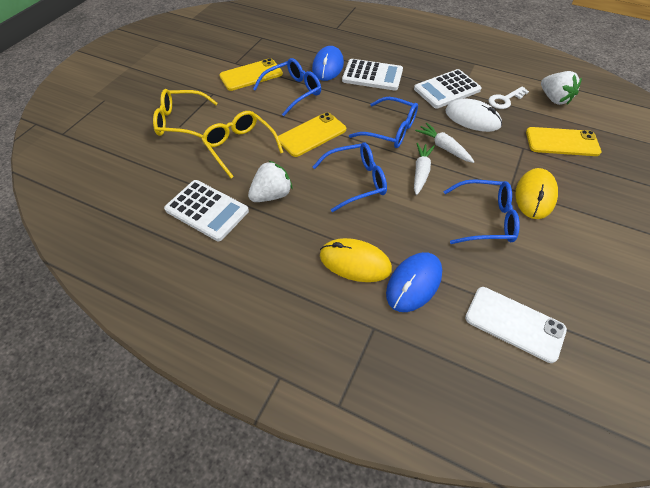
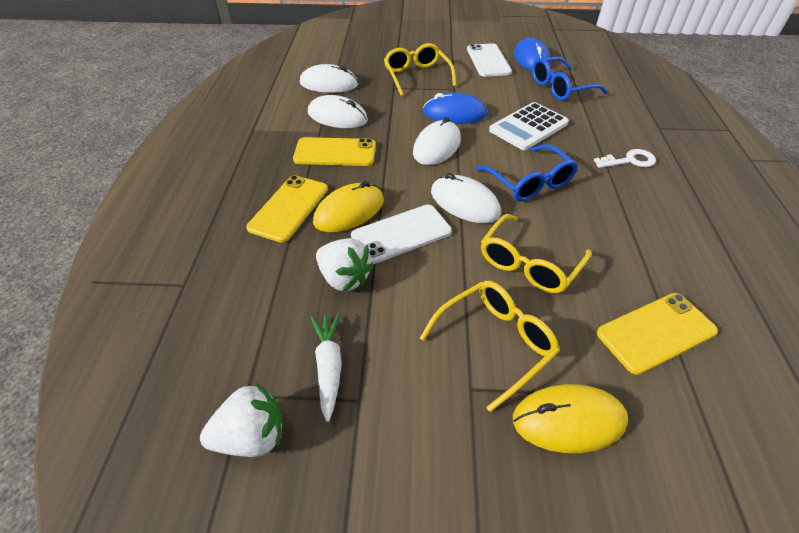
blue glasses: 4 -> 2
white calculator: 3 -> 1
white carrot: 2 -> 1
white mouse: 1 -> 4
white phone: 1 -> 2
yellow glasses: 2 -> 3

